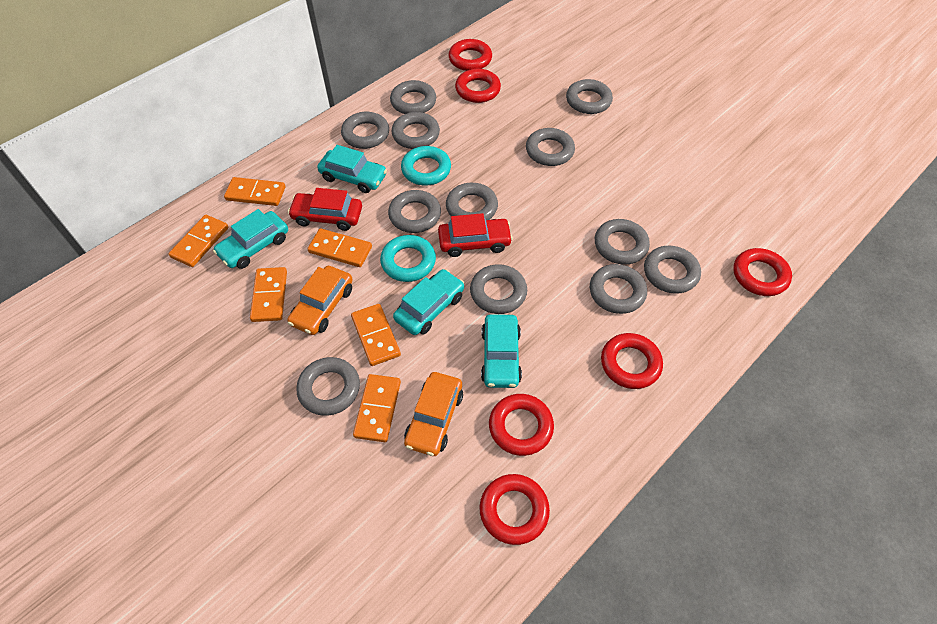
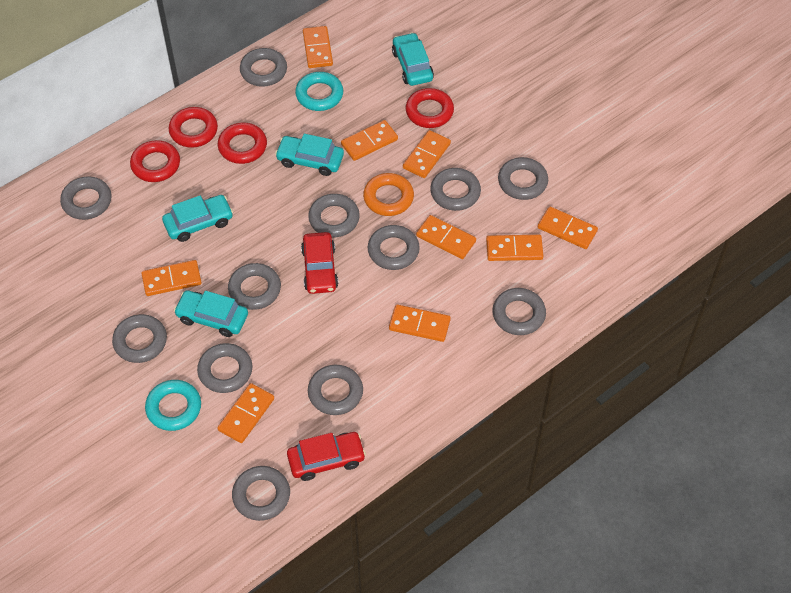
orange car: 2 -> 0
orange domino: 6 -> 9
orange ring: 0 -> 1
red ring: 6 -> 4

